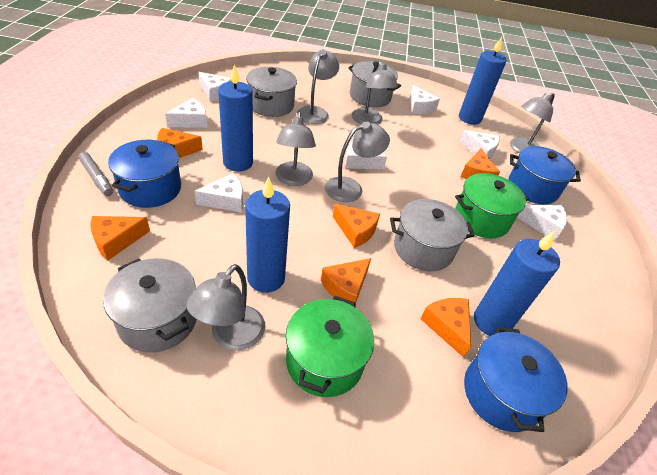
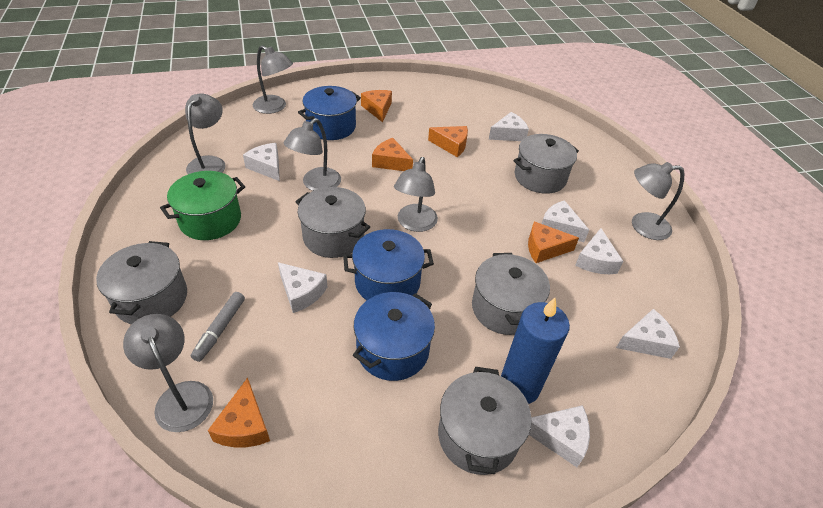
blue candle: 4 -> 1
green pot: 2 -> 1
grey pot: 4 -> 5
orange cheese: 6 -> 5

